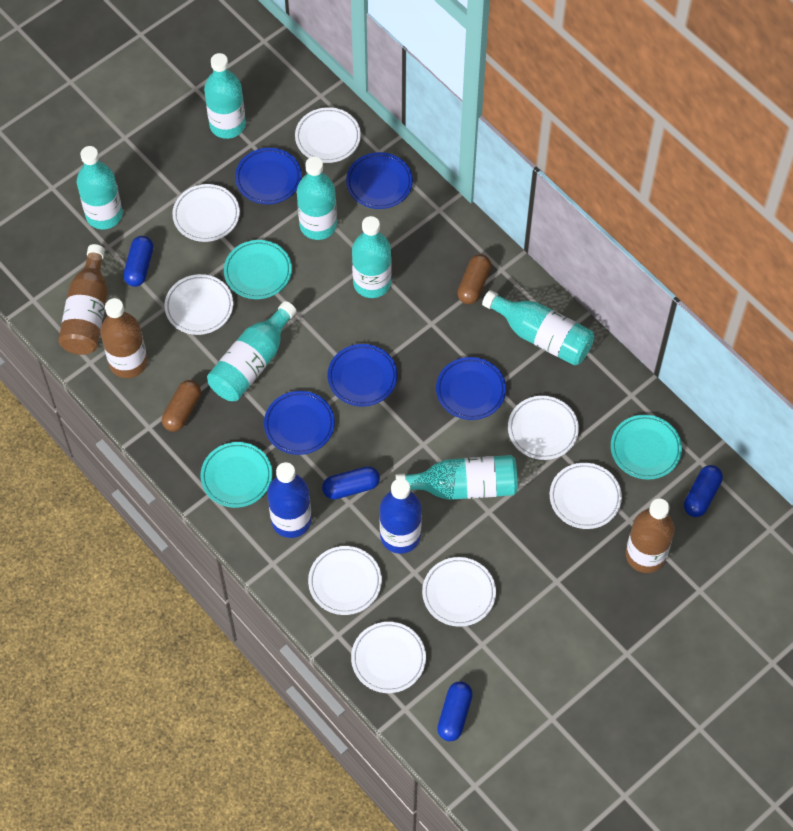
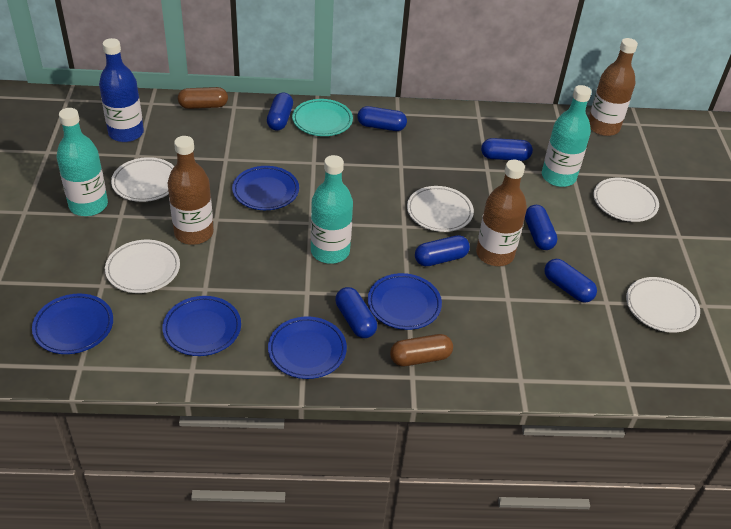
blue bottle: 2 -> 1
blue capsule: 4 -> 7
turquoise bottle: 7 -> 3
turquoise plate: 3 -> 1
white plate: 8 -> 5

